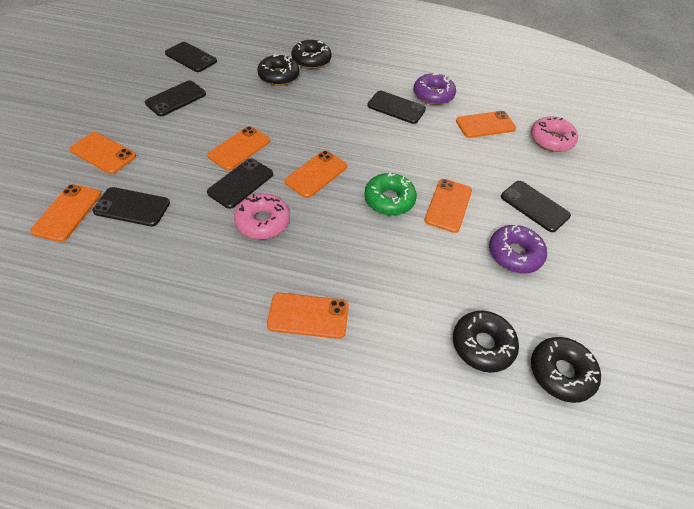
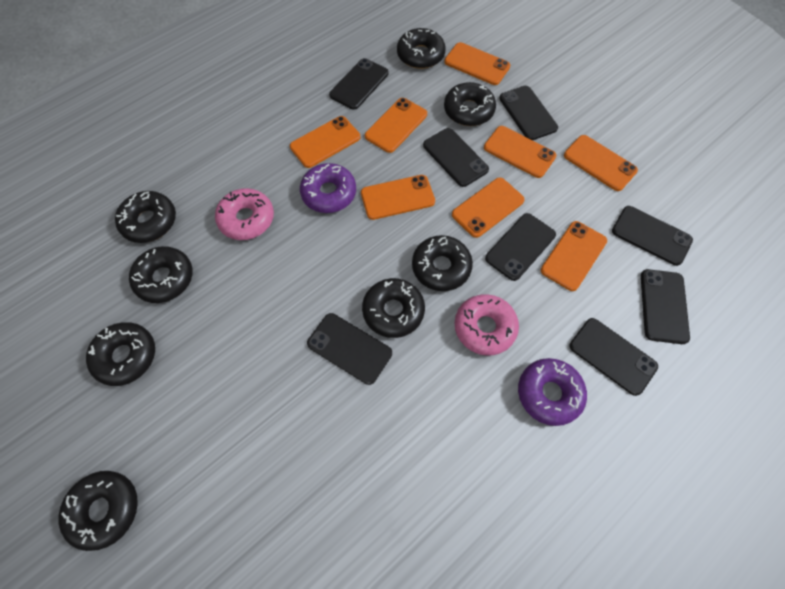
black donut: 4 -> 8
black phone: 6 -> 8
green donut: 1 -> 0
orange phone: 7 -> 8

